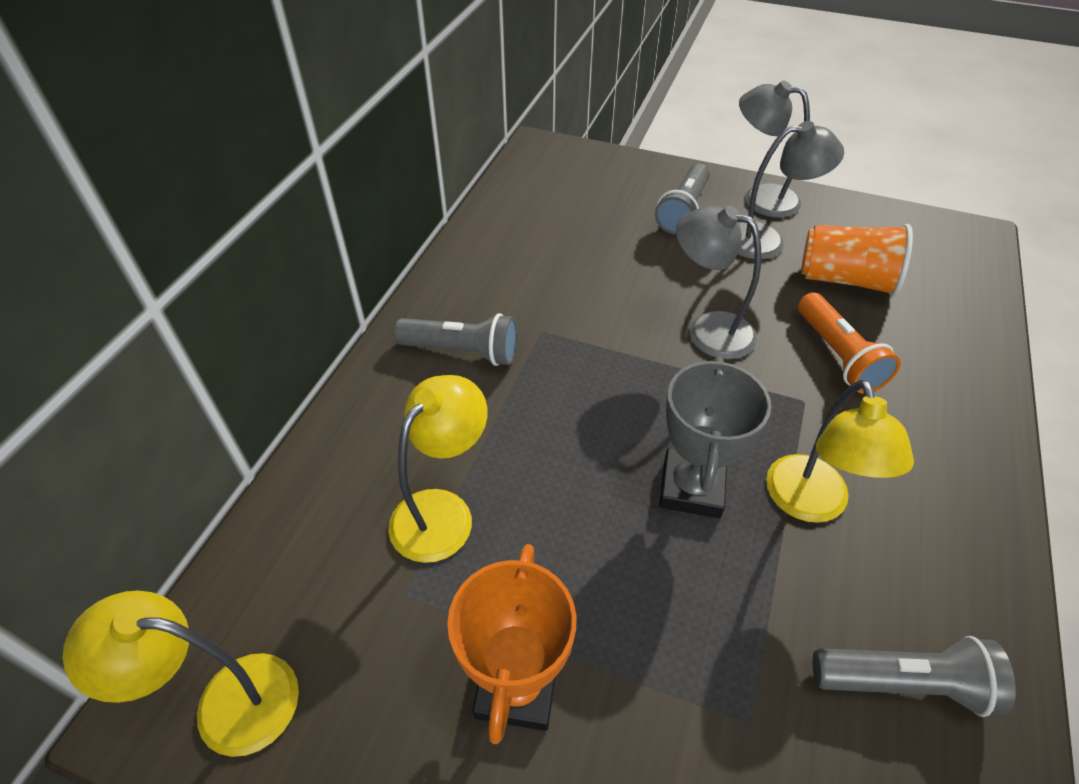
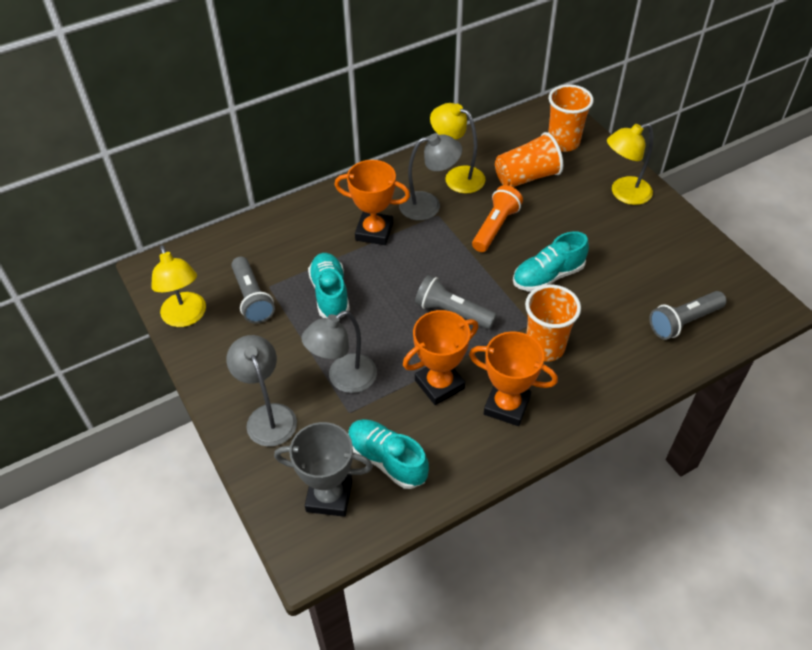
orange cup: 1 -> 3
orange trophy: 1 -> 3
turquoise shoe: 0 -> 3

